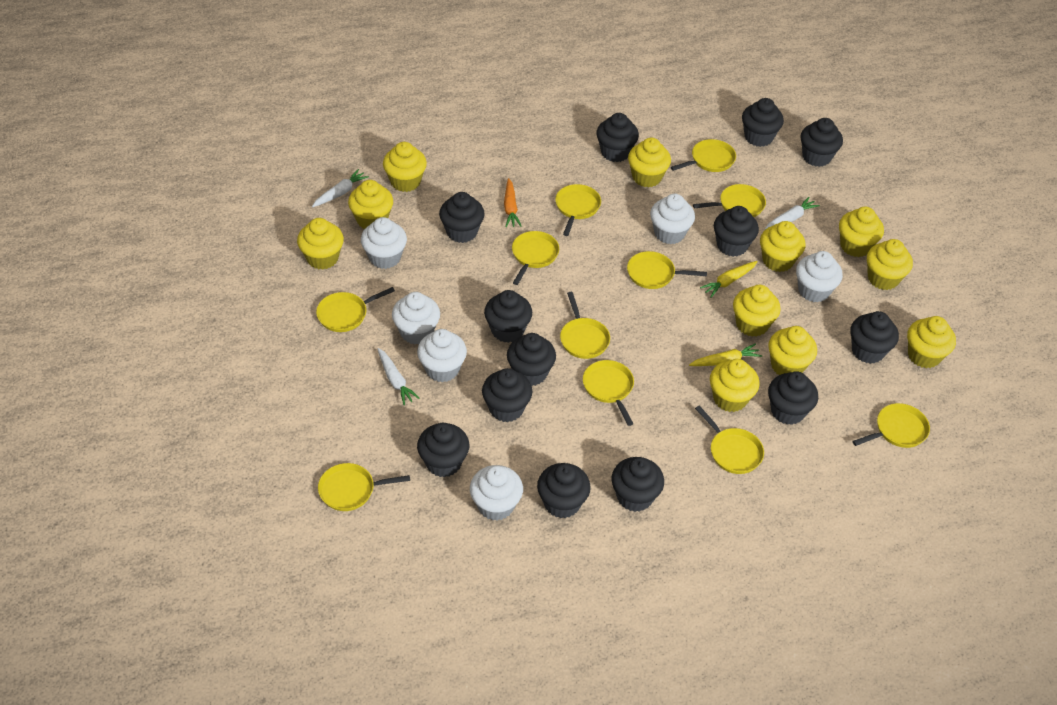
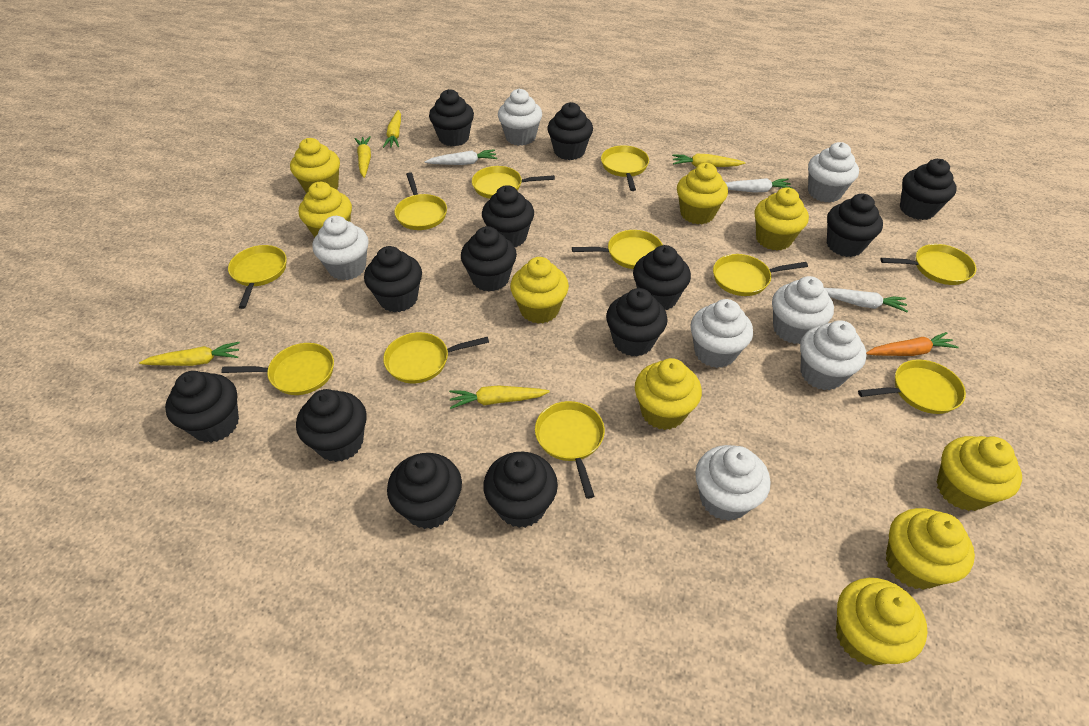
white cupcake: 6 -> 7
yellow carrot: 2 -> 5
yellow cupcake: 11 -> 9

